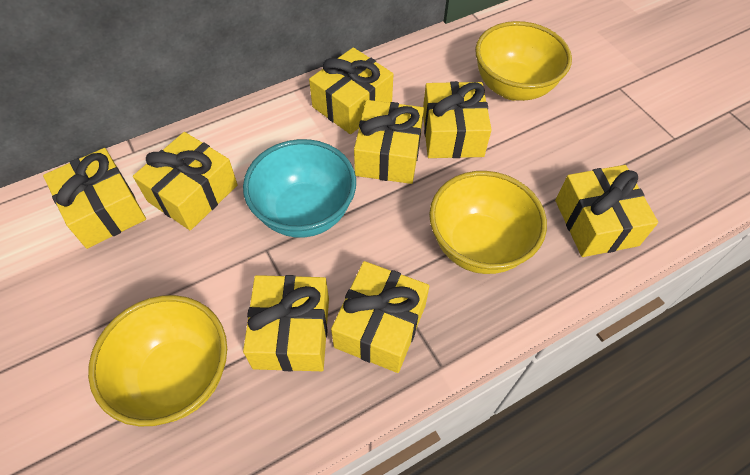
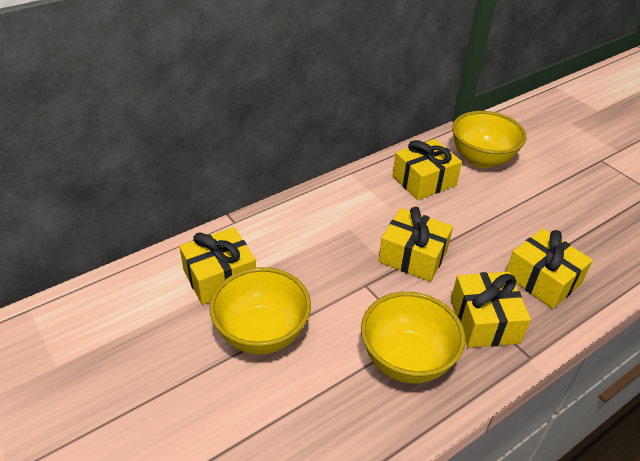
turquoise bowl: 1 -> 0
yellow gift: 8 -> 5

